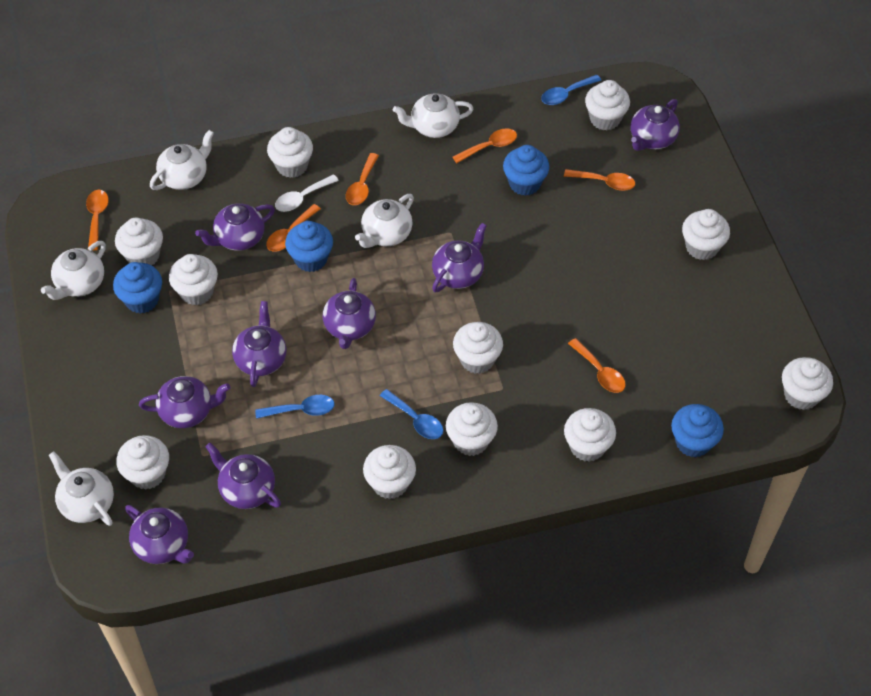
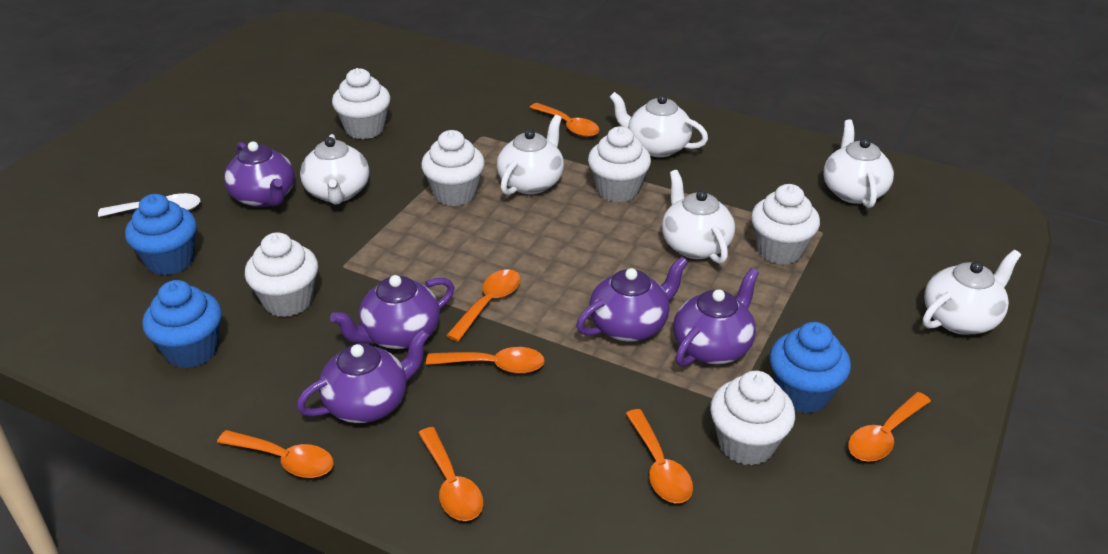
blue cupcake: 4 -> 3
blue spoon: 3 -> 0
orange spoon: 6 -> 7
purple teapot: 8 -> 5
white cupcake: 11 -> 6
white teapot: 5 -> 6

